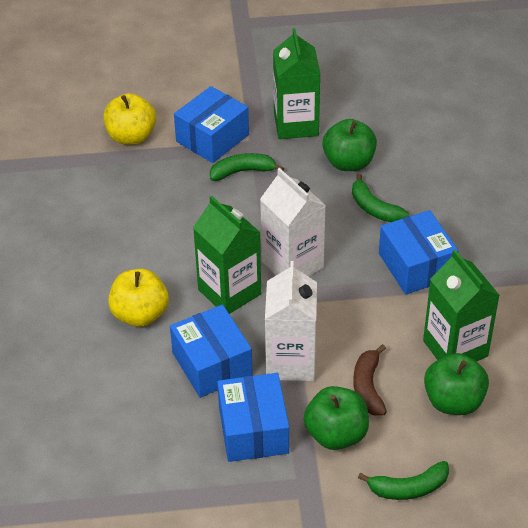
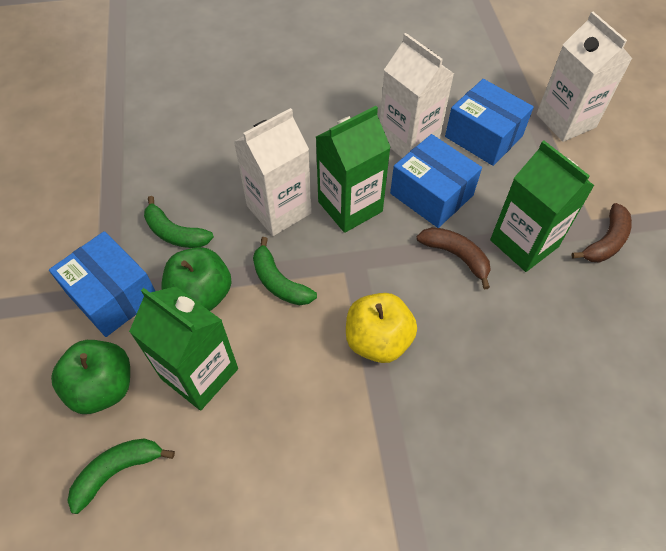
blue box: 4 -> 3
brown banana: 1 -> 2
green apple: 3 -> 2
white carton: 2 -> 3
yellow apple: 2 -> 1

